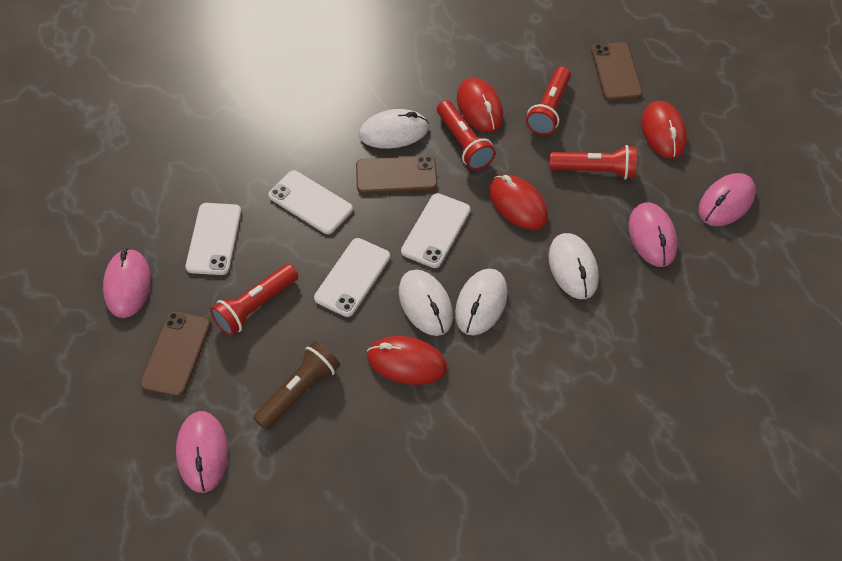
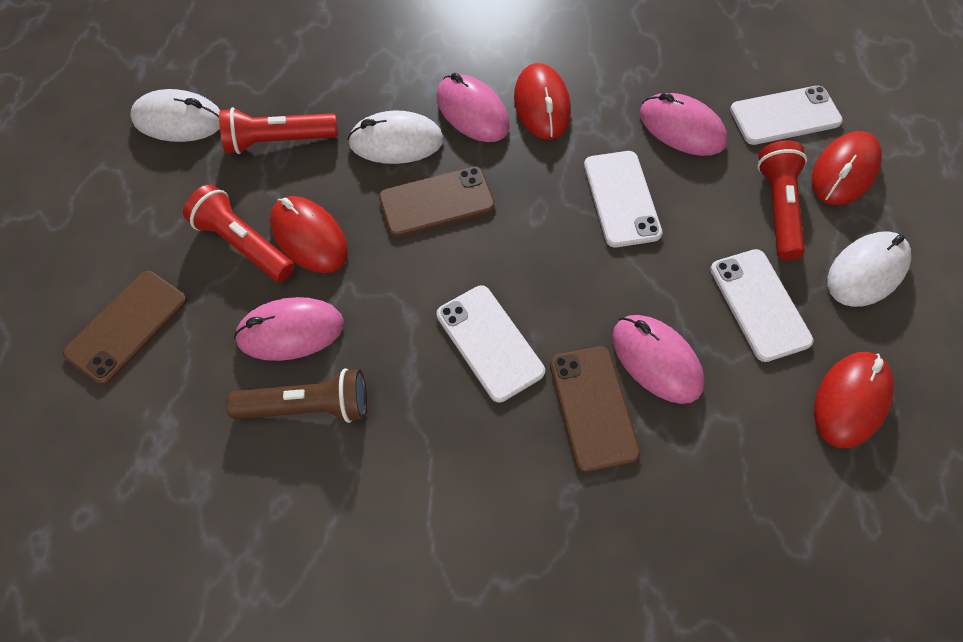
red flashlight: 4 -> 3
white mouse: 4 -> 3

